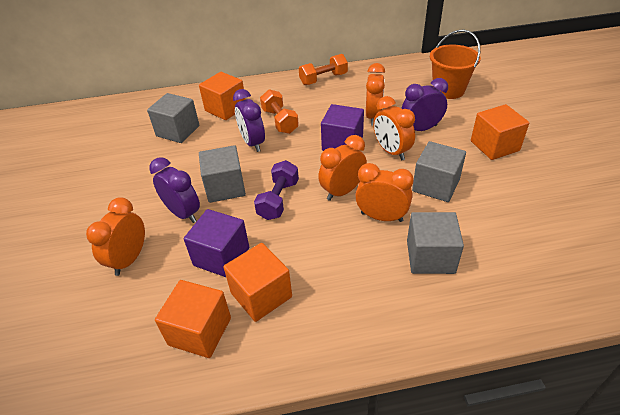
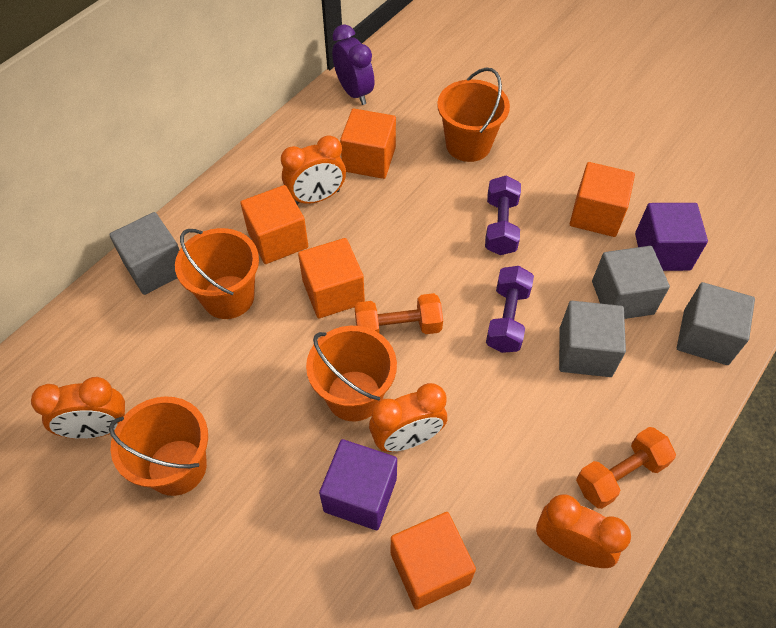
orange bucket: 1 -> 4
orange clock: 5 -> 4
orange cube: 4 -> 5
purple clock: 3 -> 1
purple dumbbell: 1 -> 2

